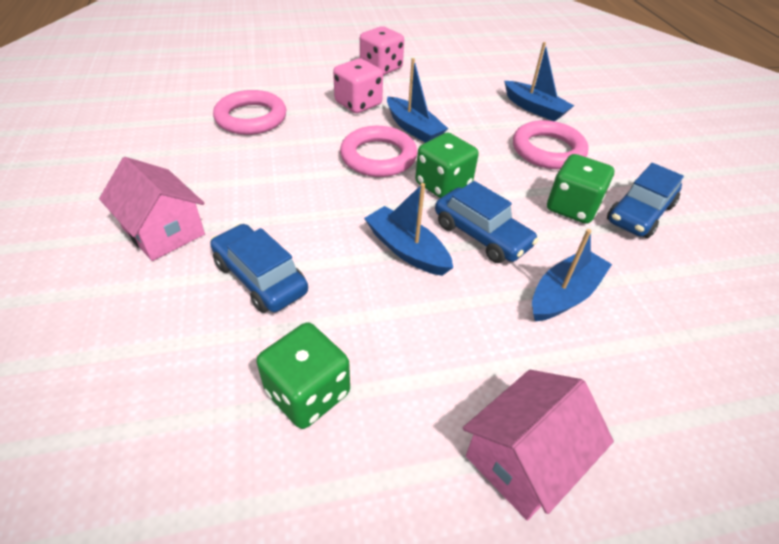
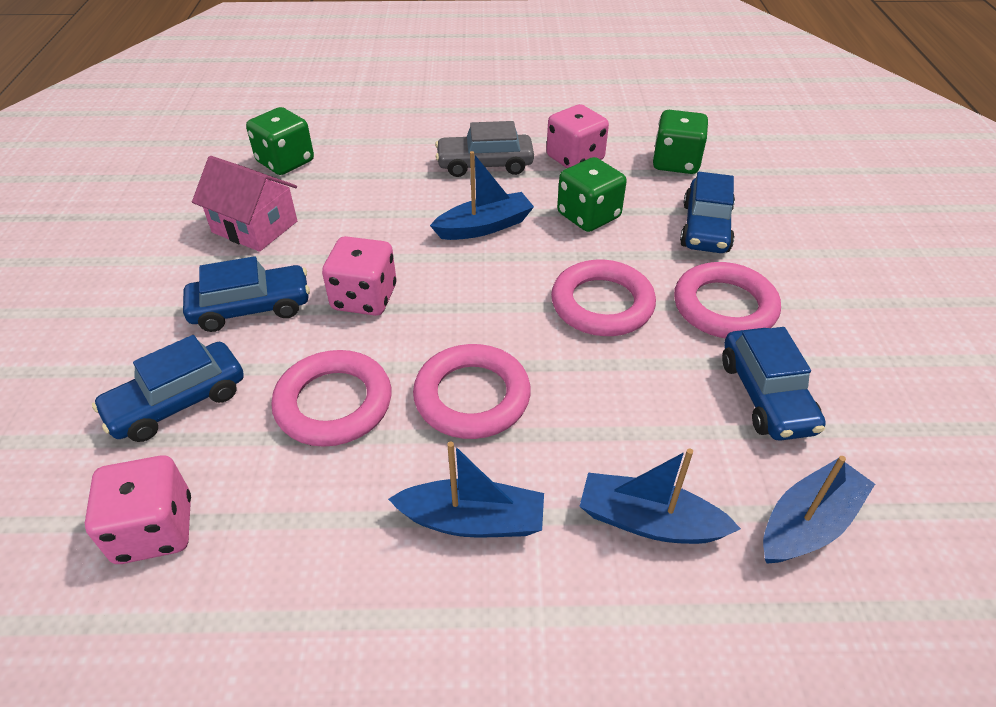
blue car: 3 -> 4
grey car: 0 -> 1
pink dice: 2 -> 3
pink house: 2 -> 1
pink ring: 3 -> 4

